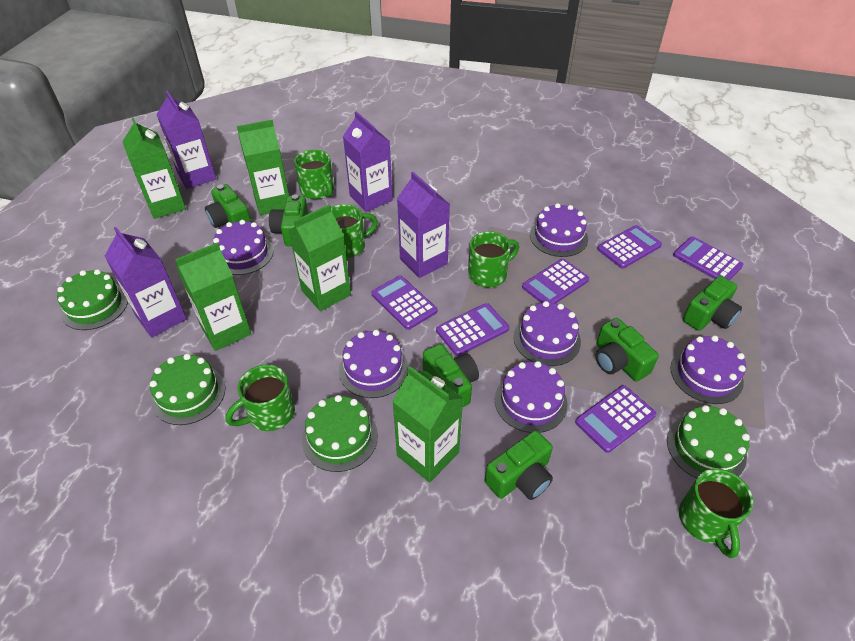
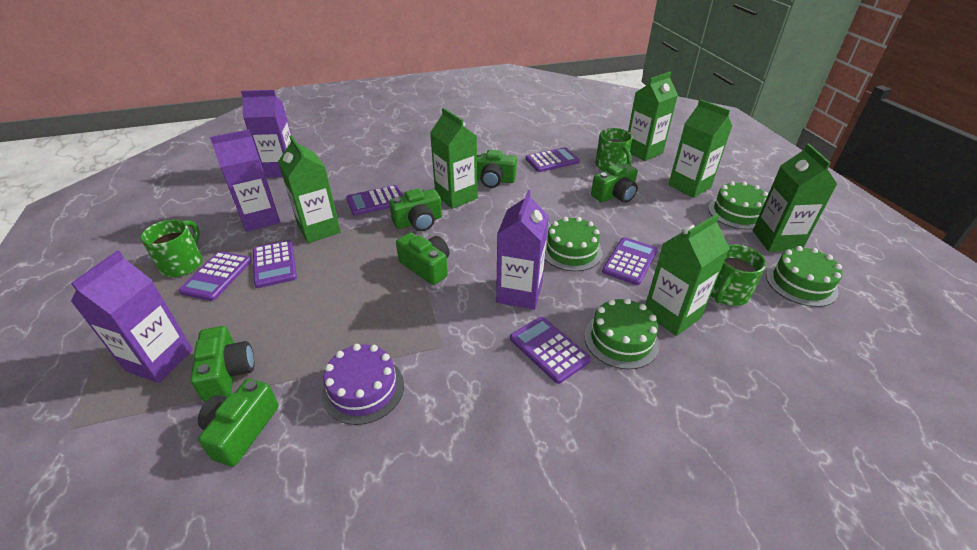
green carton: 5 -> 6
green mug: 5 -> 3
purple cake: 6 -> 1

